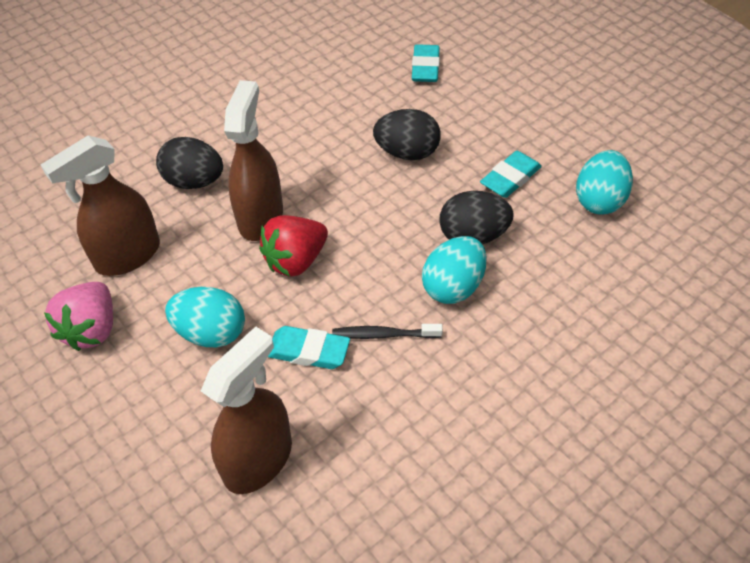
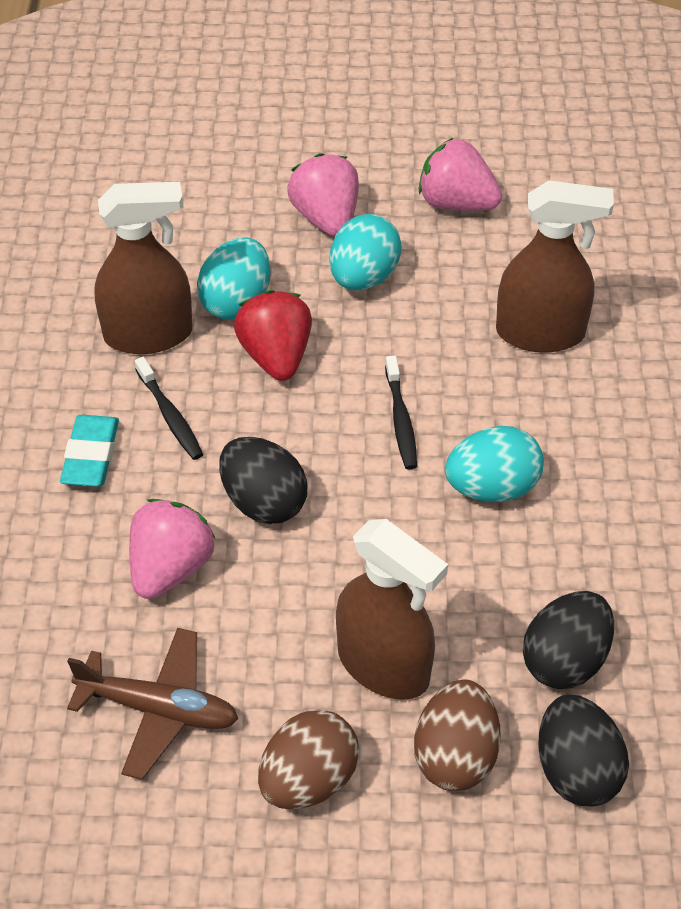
black toothbrush: 1 -> 2
brown egg: 0 -> 2
brown plane: 0 -> 1
pink strawberry: 1 -> 3
turquoise eraser: 3 -> 1

